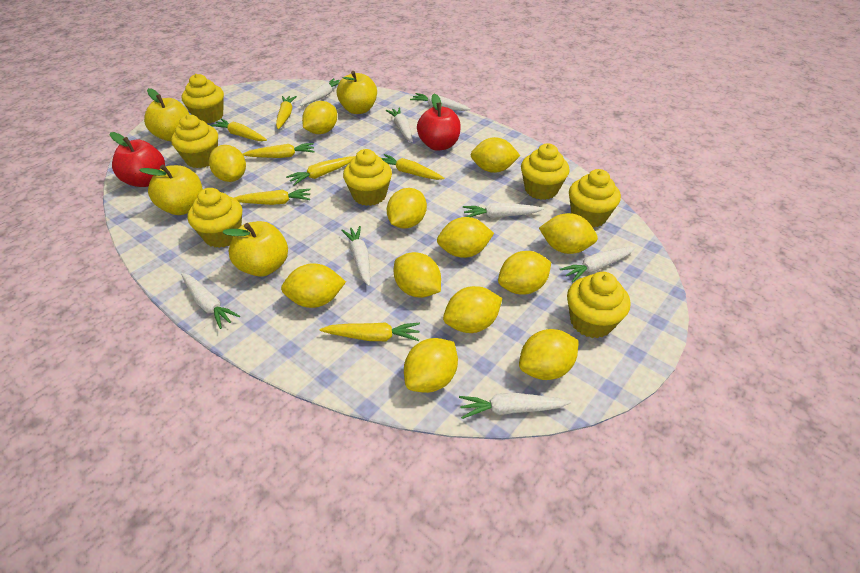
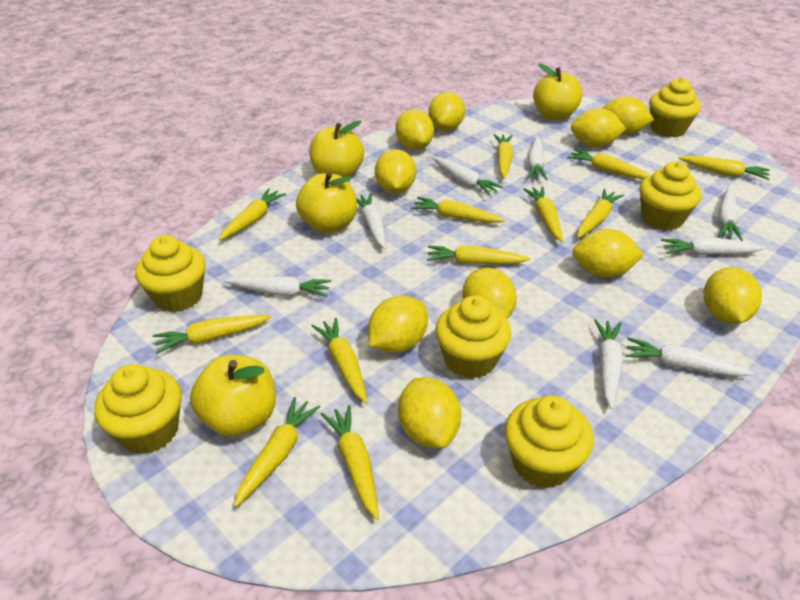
red apple: 2 -> 0
yellow carrot: 7 -> 12
yellow cupcake: 7 -> 6
yellow lemon: 12 -> 10

